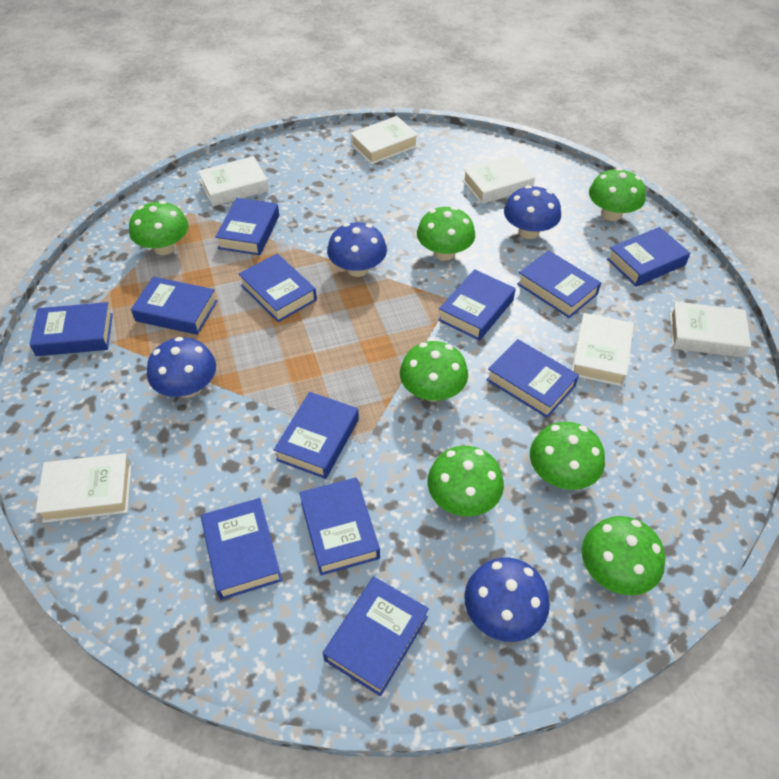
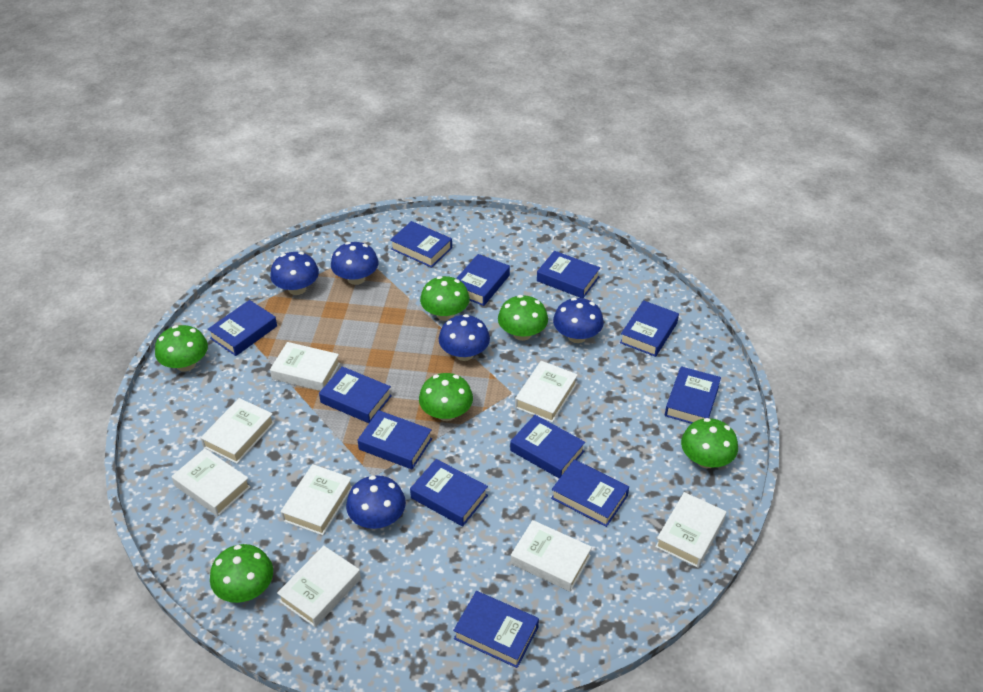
blue mushroom: 4 -> 5
green mushroom: 7 -> 6
white book: 6 -> 8

